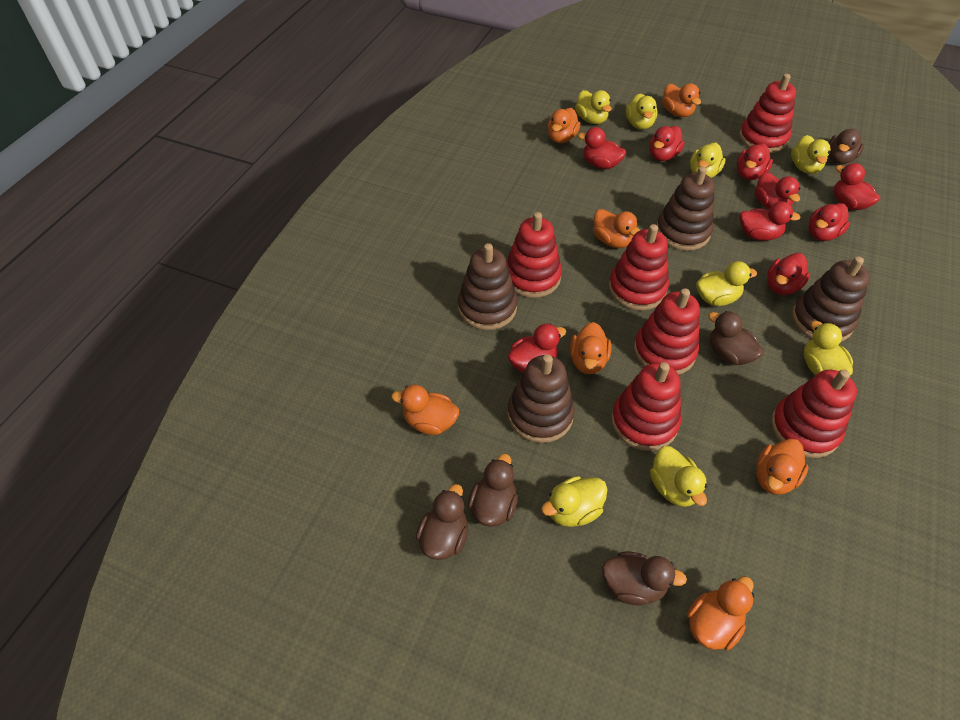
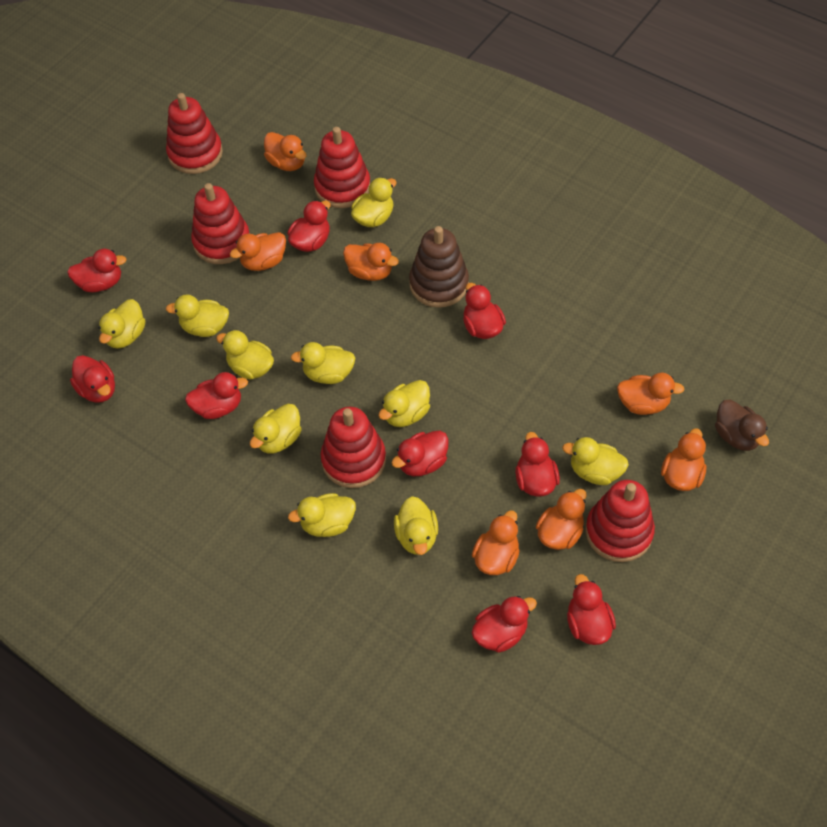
brown duck: 5 -> 1
brown stacking toy: 4 -> 1
red stacking toy: 6 -> 5
yellow duck: 8 -> 10

